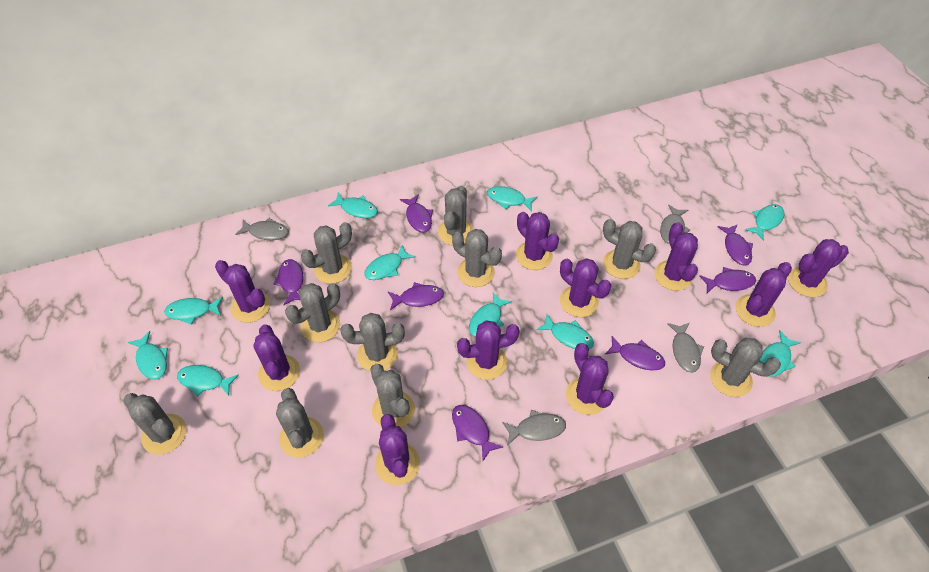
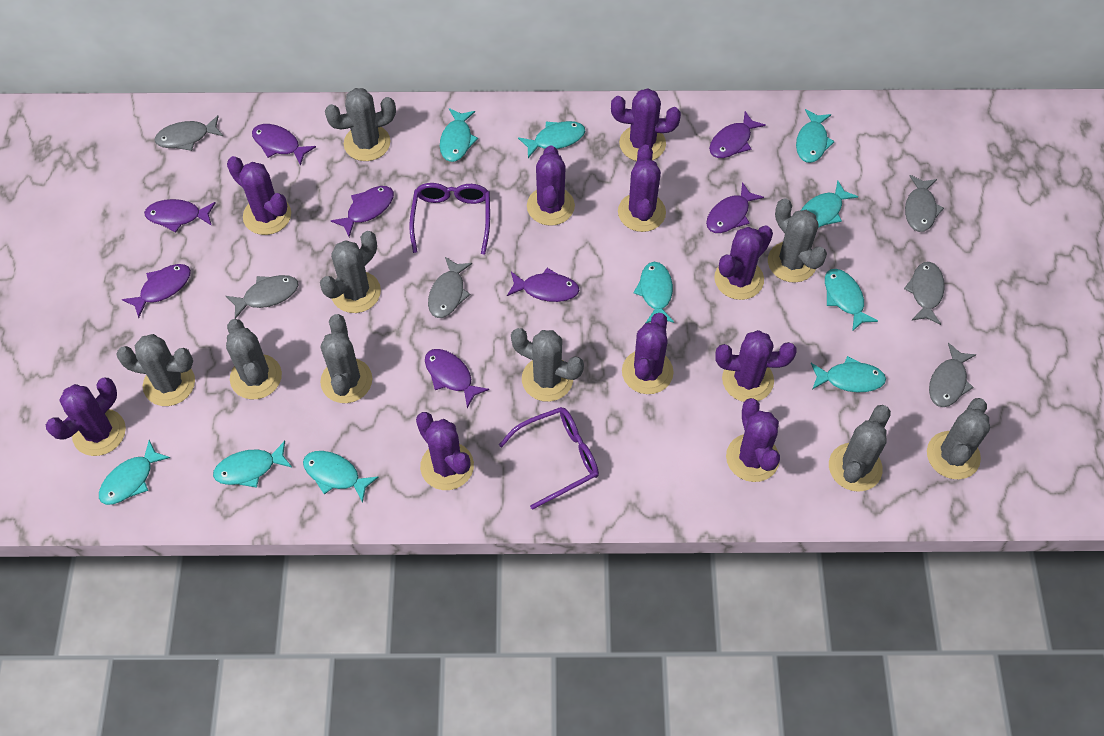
grey cactus: 10 -> 9
grey fish: 4 -> 6
purple fish: 7 -> 8
purple glasses: 0 -> 2

